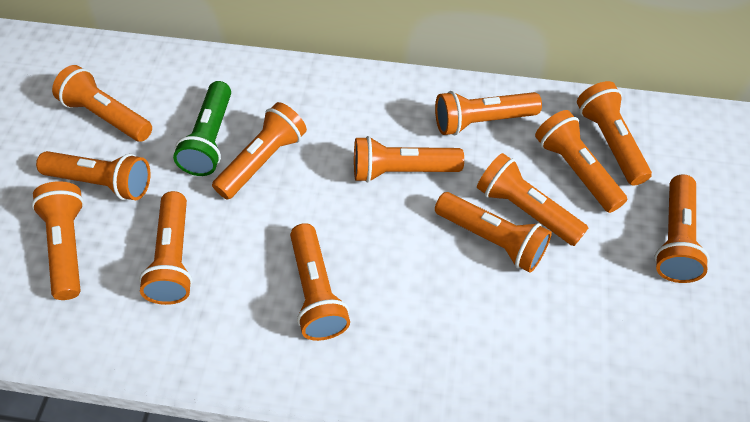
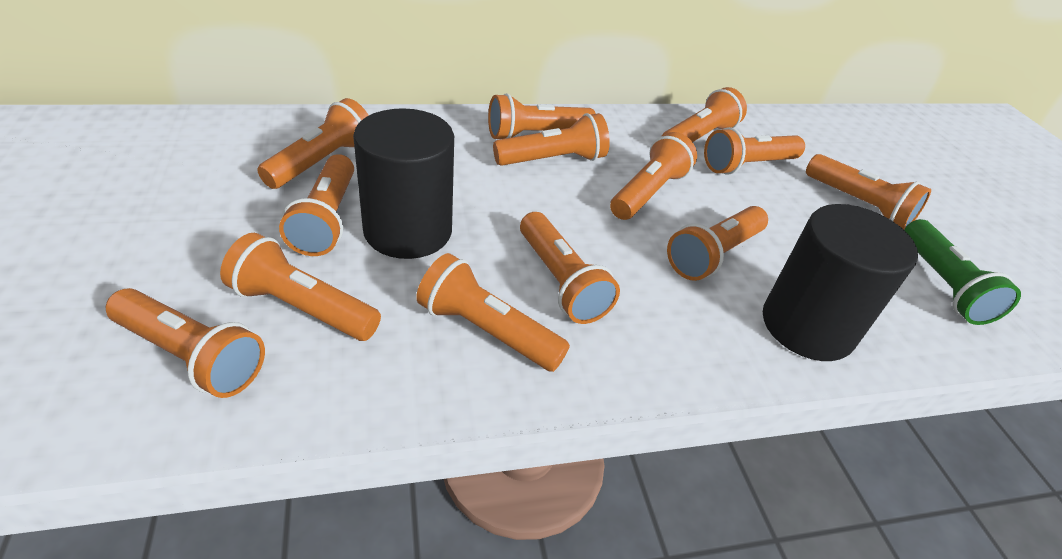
black cylinder: 0 -> 2

